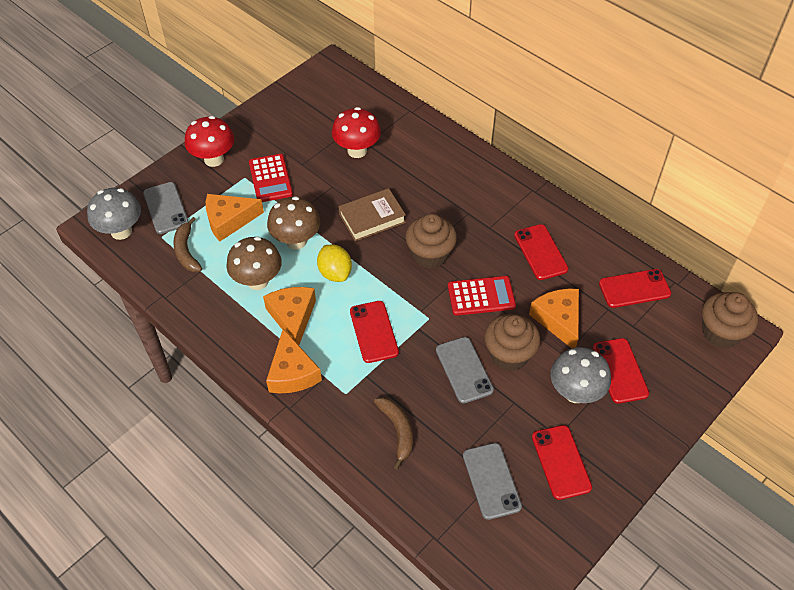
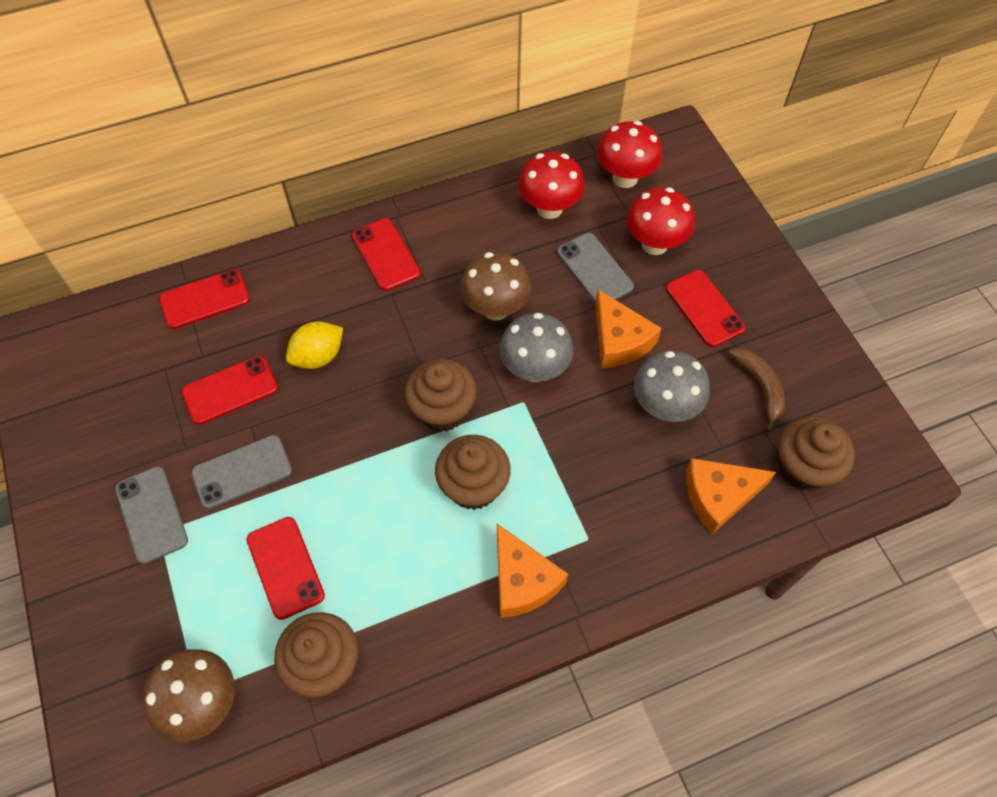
brown banana: 2 -> 1
brown book: 1 -> 0
brown cupcake: 3 -> 4
orange cheese: 4 -> 3
red calculator: 2 -> 0
red mushroom: 2 -> 3

